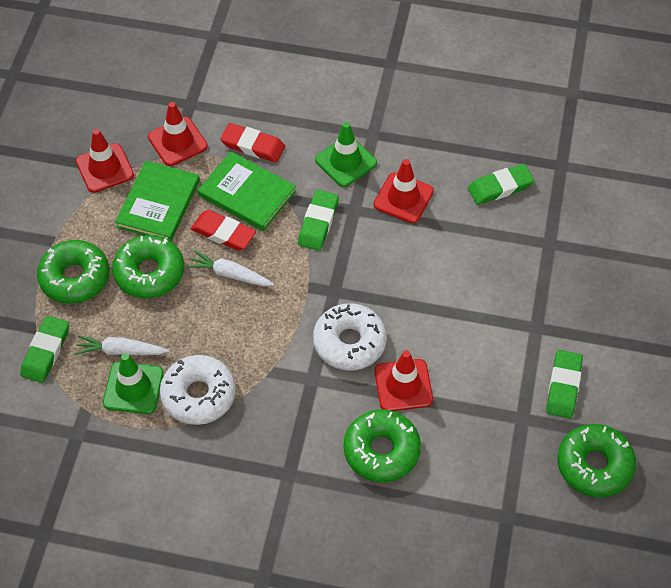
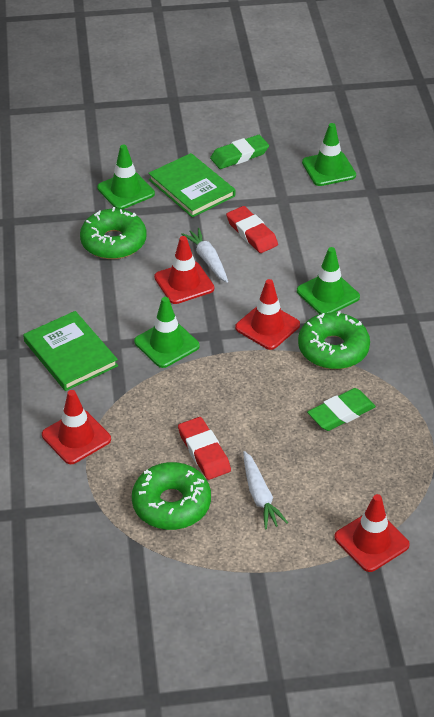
green donut: 4 -> 3
green eraser: 4 -> 2
green traffic cone: 2 -> 4
white donut: 2 -> 0

